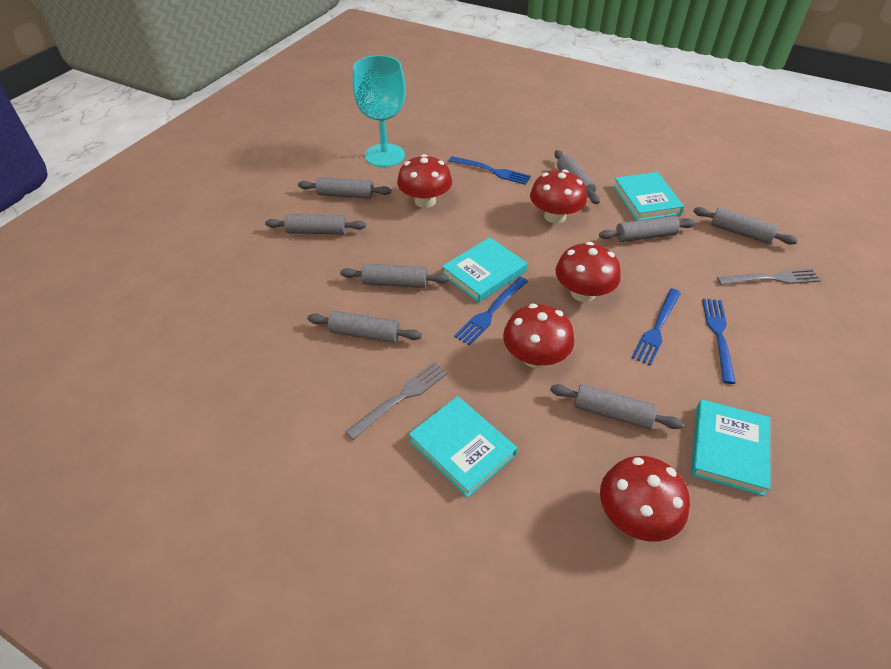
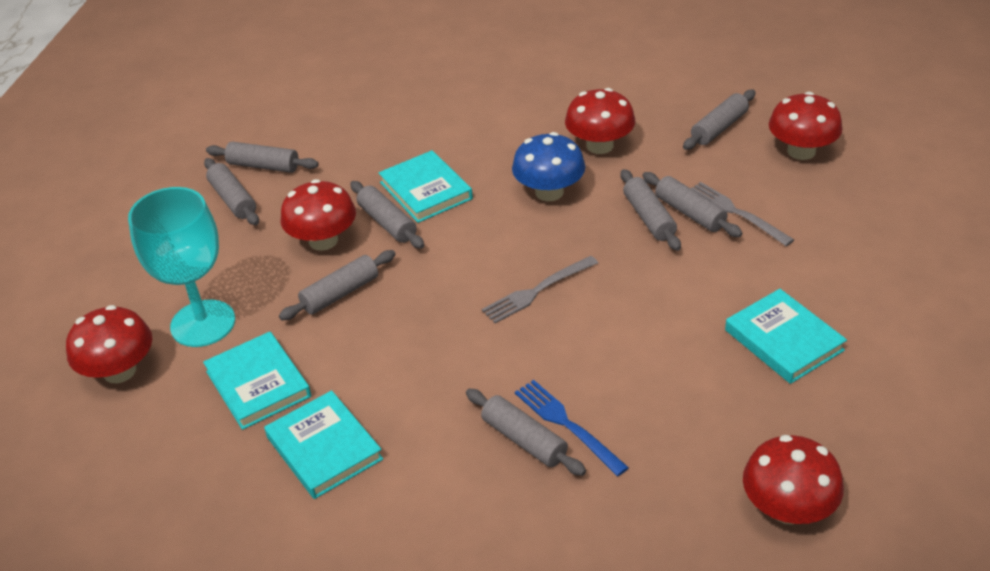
blue fork: 4 -> 1
blue mushroom: 0 -> 1

